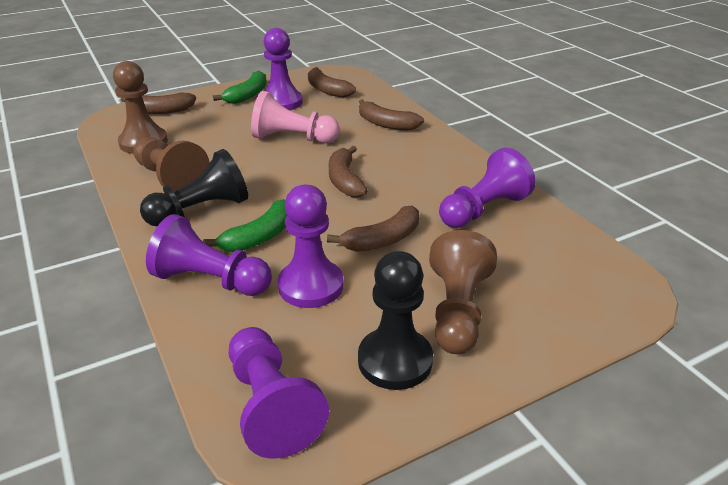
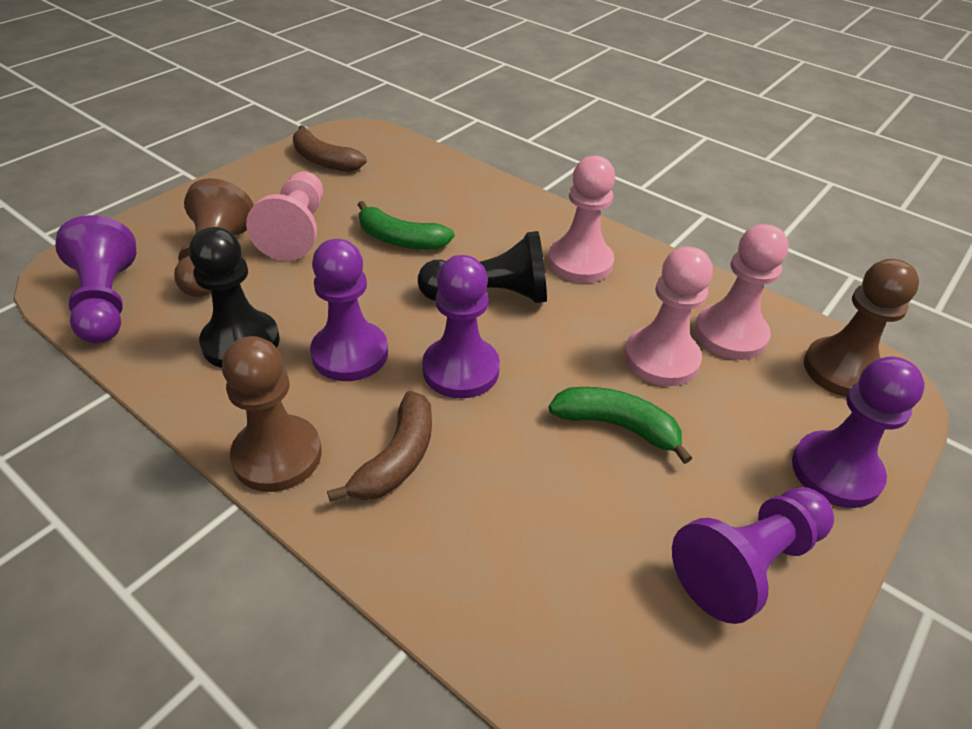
brown banana: 5 -> 2
pink pawn: 1 -> 4

